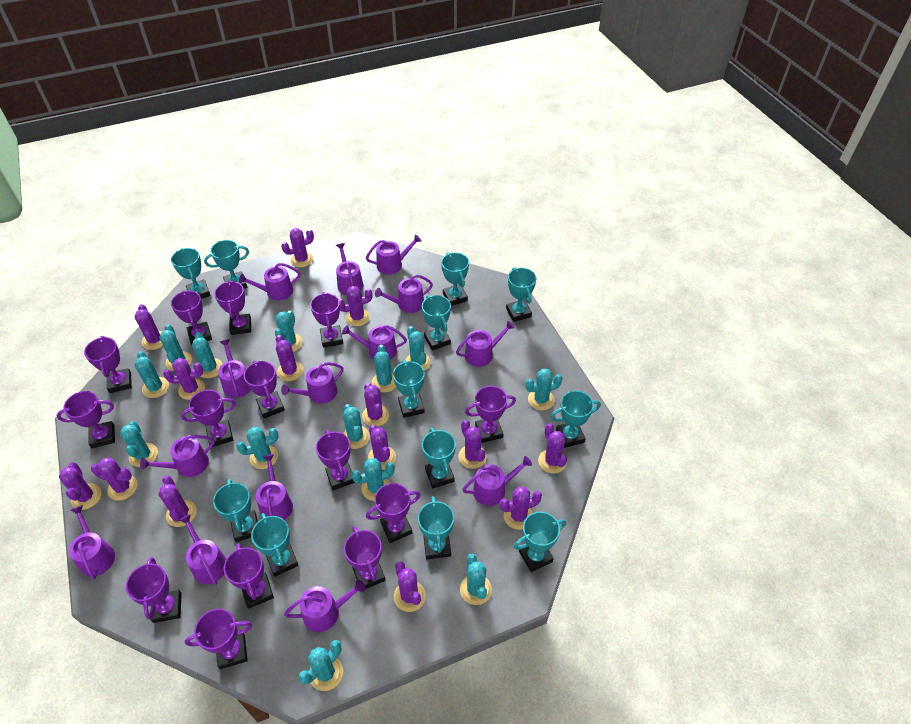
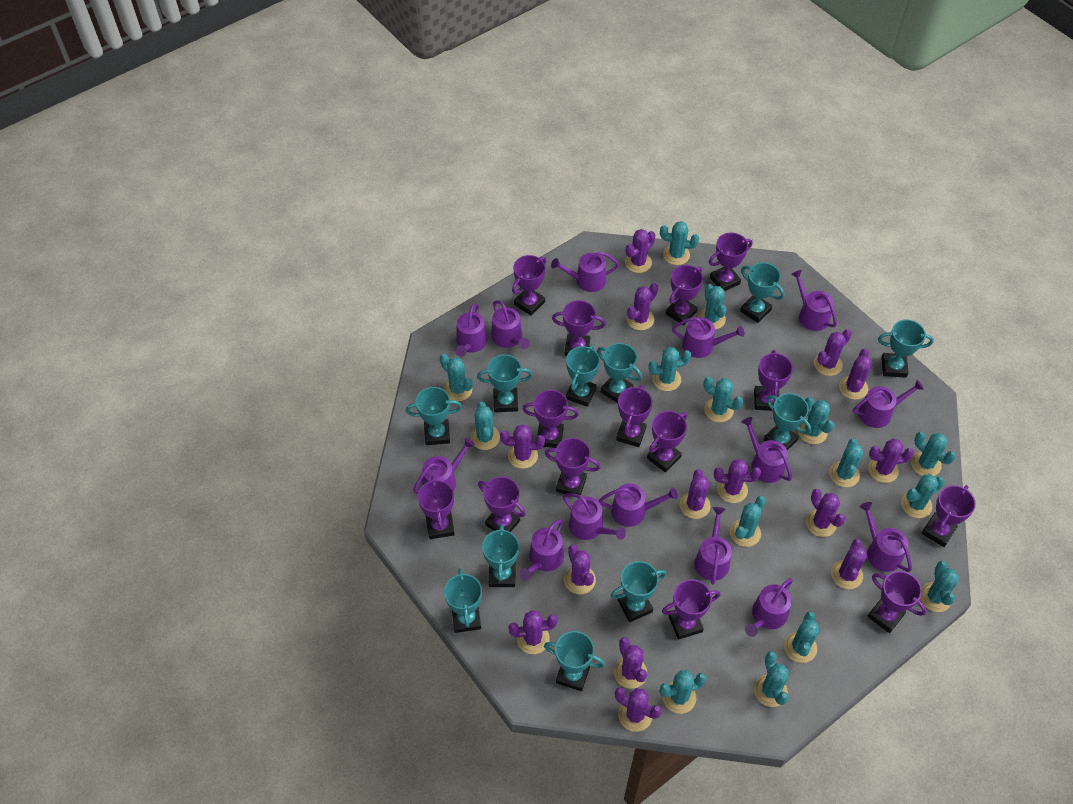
turquoise cactus: 13 -> 15
turquoise trophy: 12 -> 11

